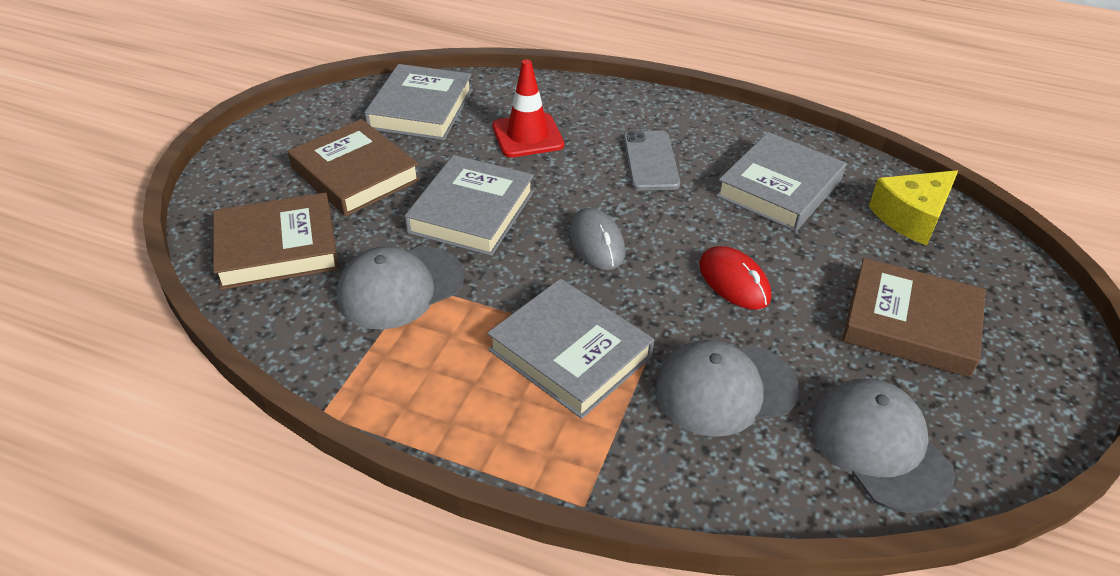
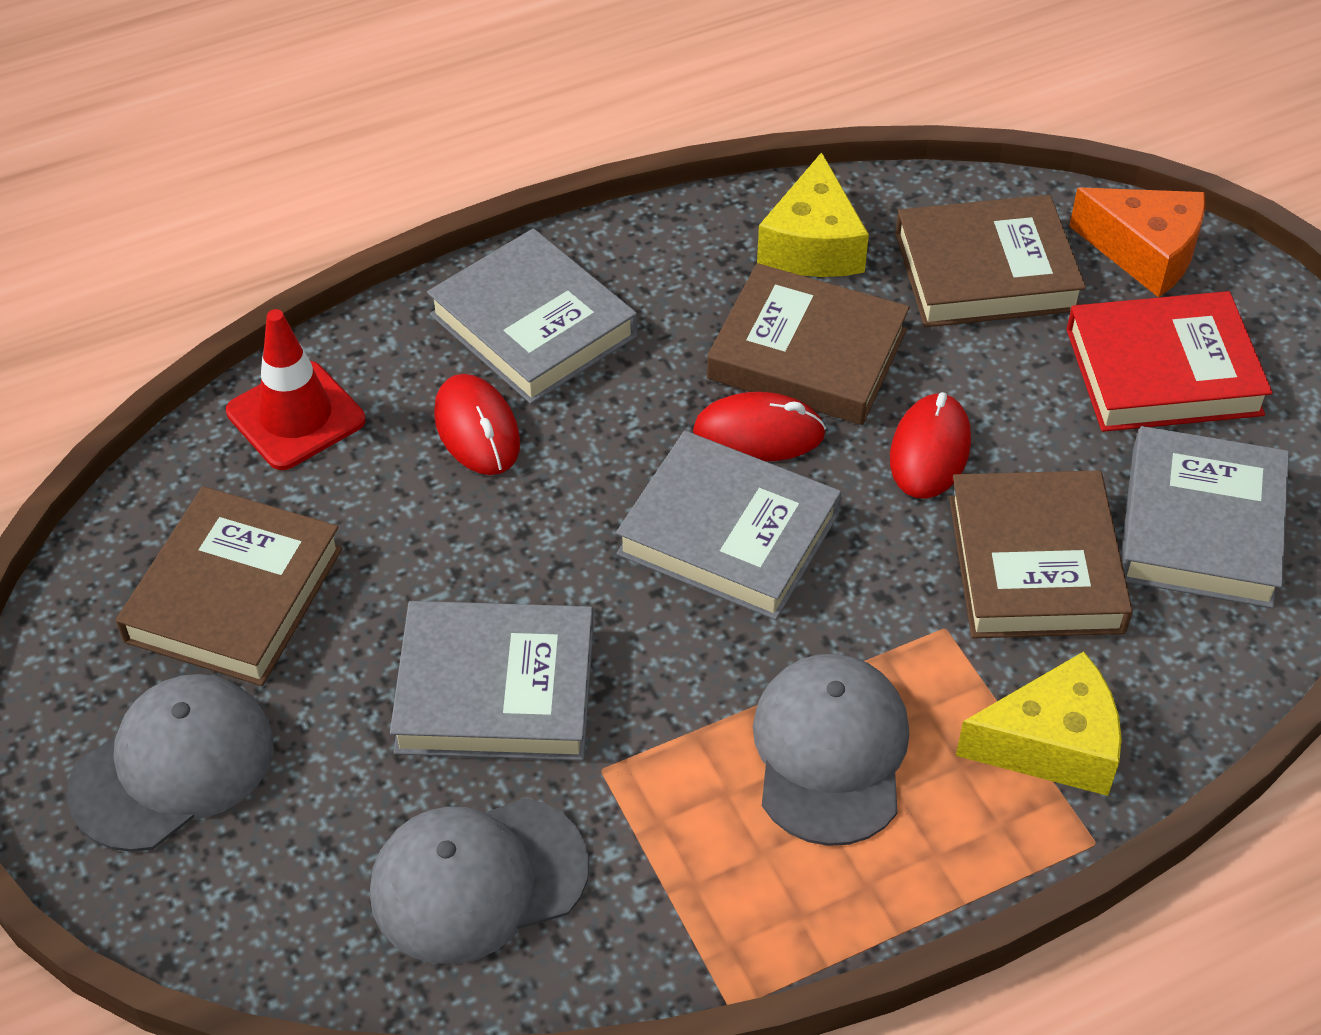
brown book: 3 -> 4
grey mouse: 1 -> 0
grey phone: 1 -> 0
orange cheese: 0 -> 1
red book: 0 -> 1
red mouse: 1 -> 3
yellow cheese: 1 -> 2

